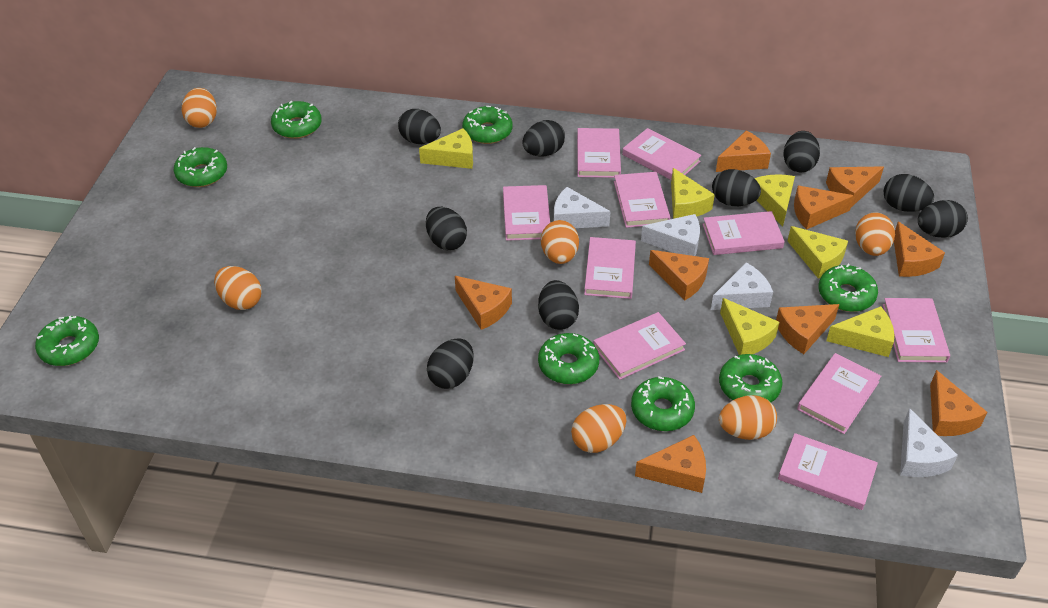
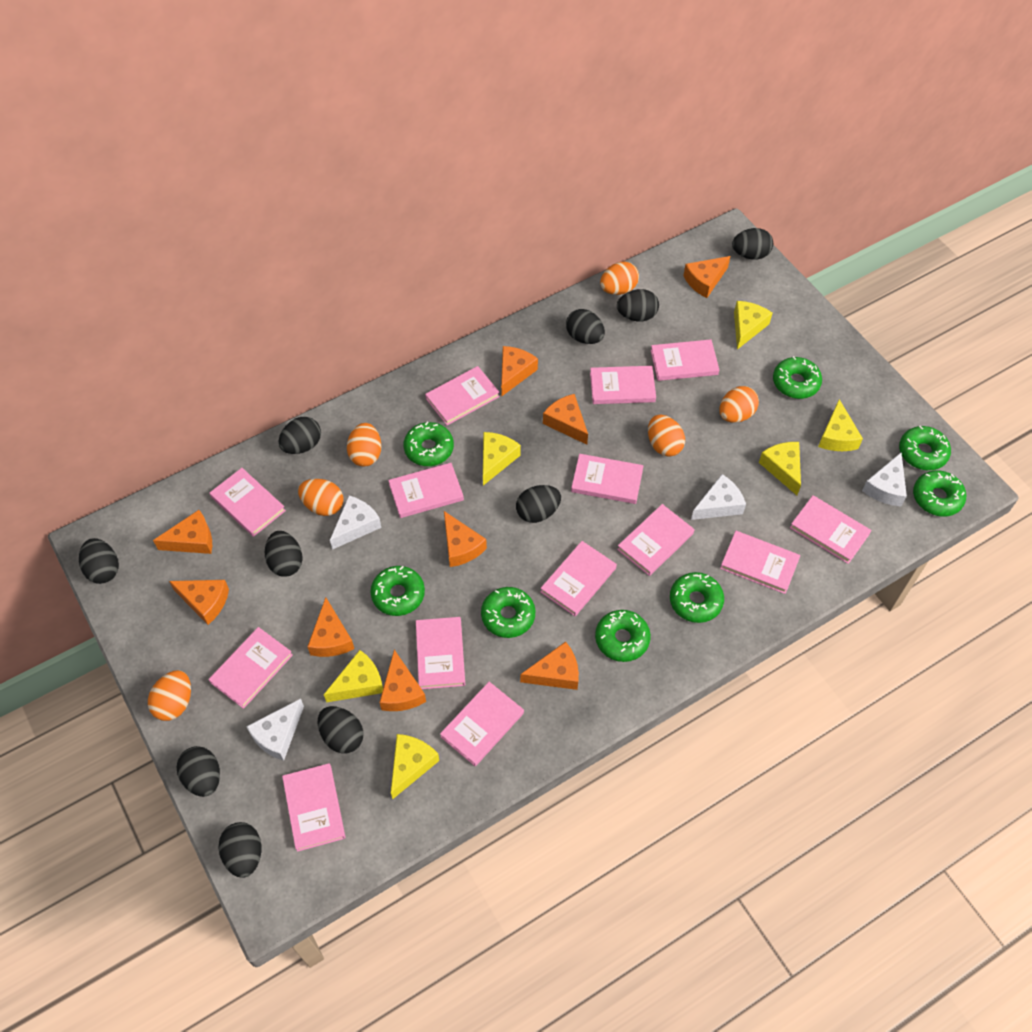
black egg: 9 -> 10
pink book: 10 -> 14

